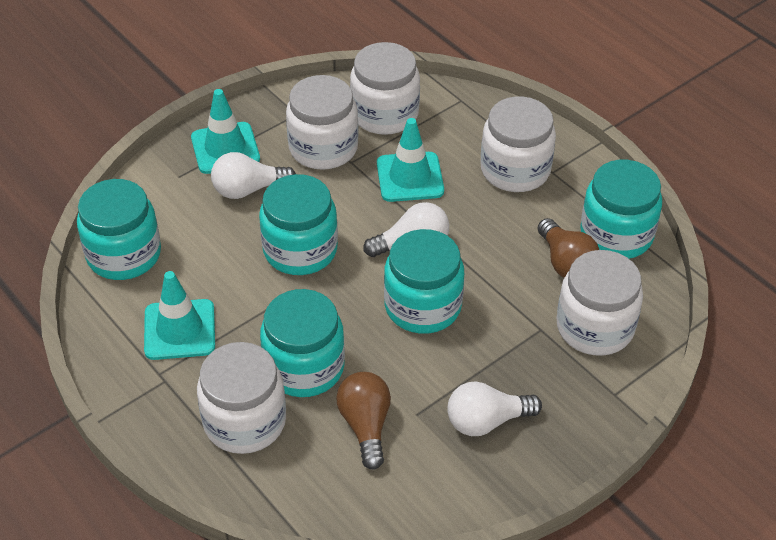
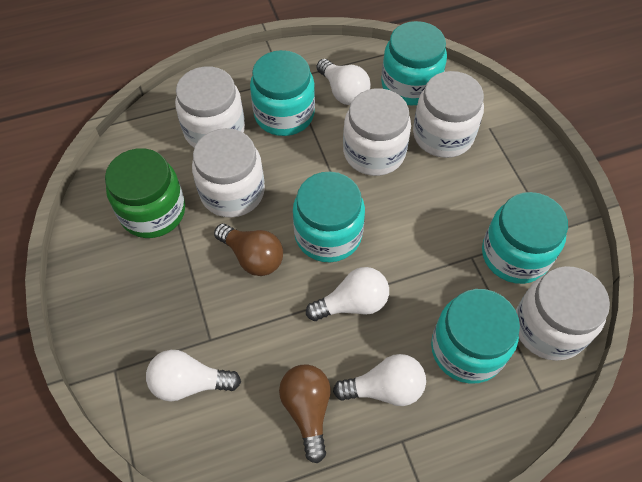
green jar: 0 -> 1
turquoise traffic cone: 3 -> 0
white light bulb: 3 -> 4

